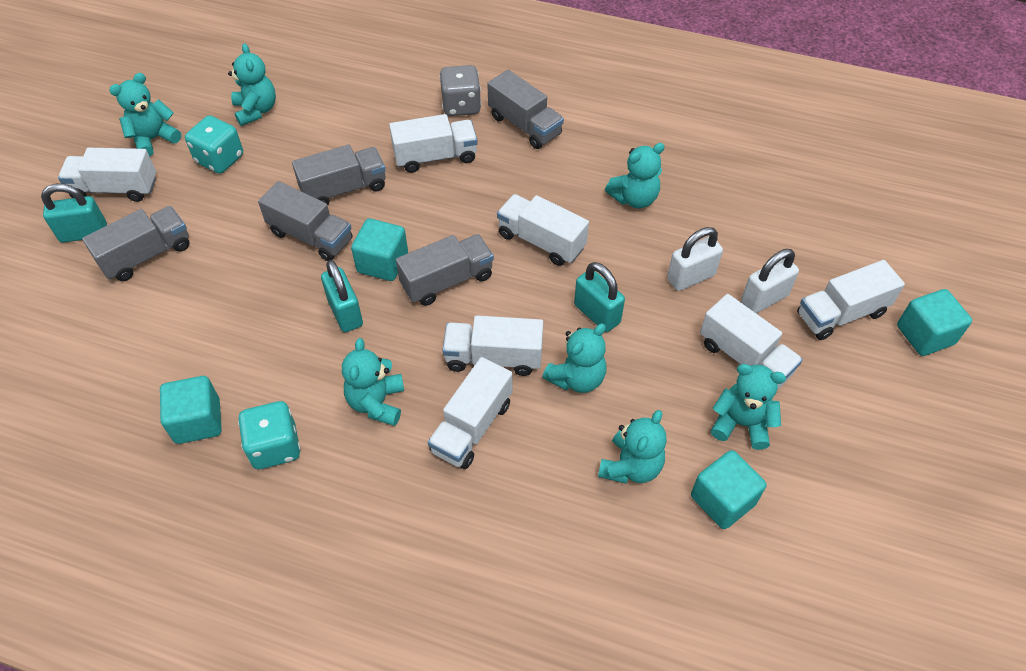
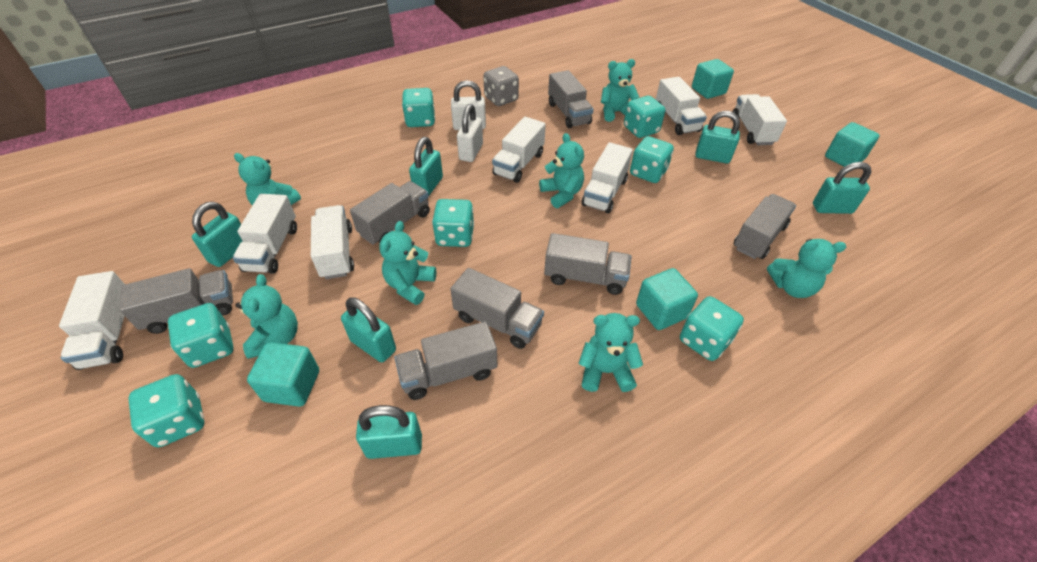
grey truck: 5 -> 7
turquoise dice: 2 -> 7
turquoise padlock: 3 -> 6

